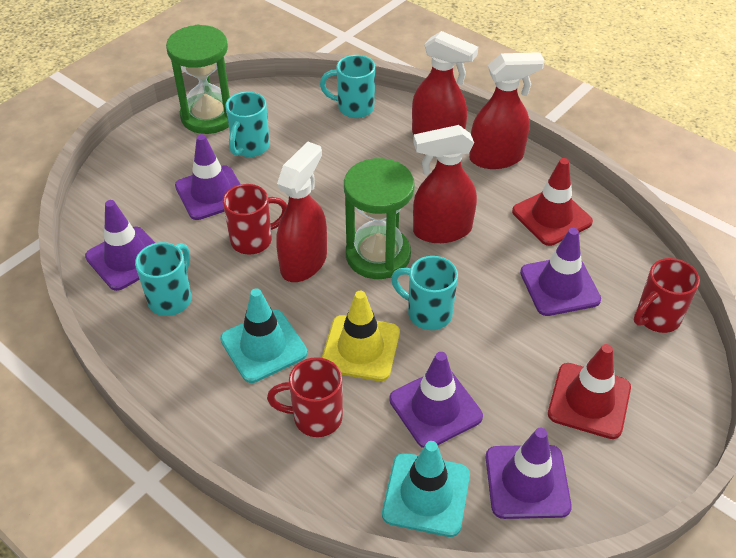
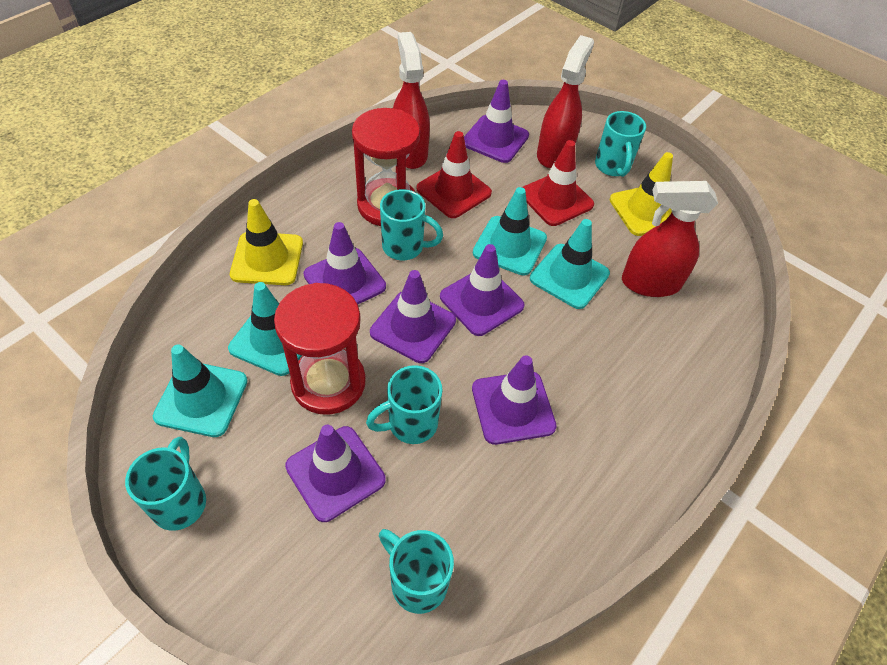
green hourglass: 2 -> 0
purple traffic cone: 5 -> 6
red hourglass: 0 -> 2
red mug: 3 -> 0
red spray bottle: 4 -> 3
turquoise mug: 4 -> 5
turquoise traffic cone: 2 -> 4
yellow traffic cone: 1 -> 2

